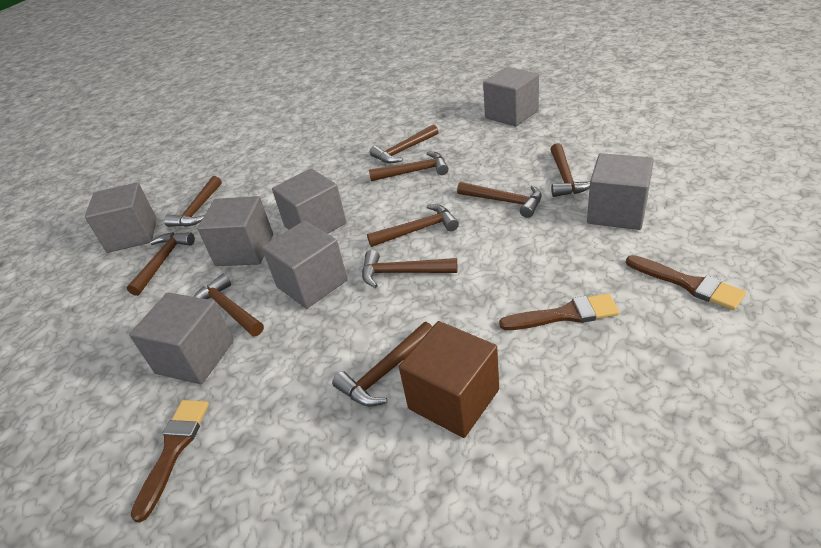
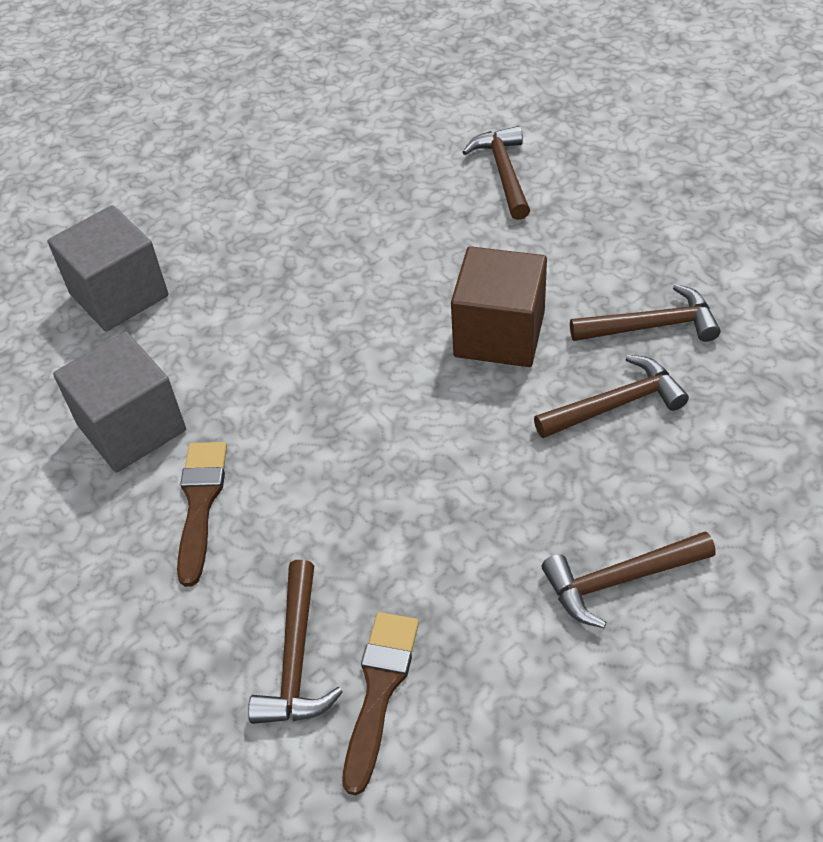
brown brush: 3 -> 2
brown hammer: 10 -> 5
grey cube: 7 -> 2

